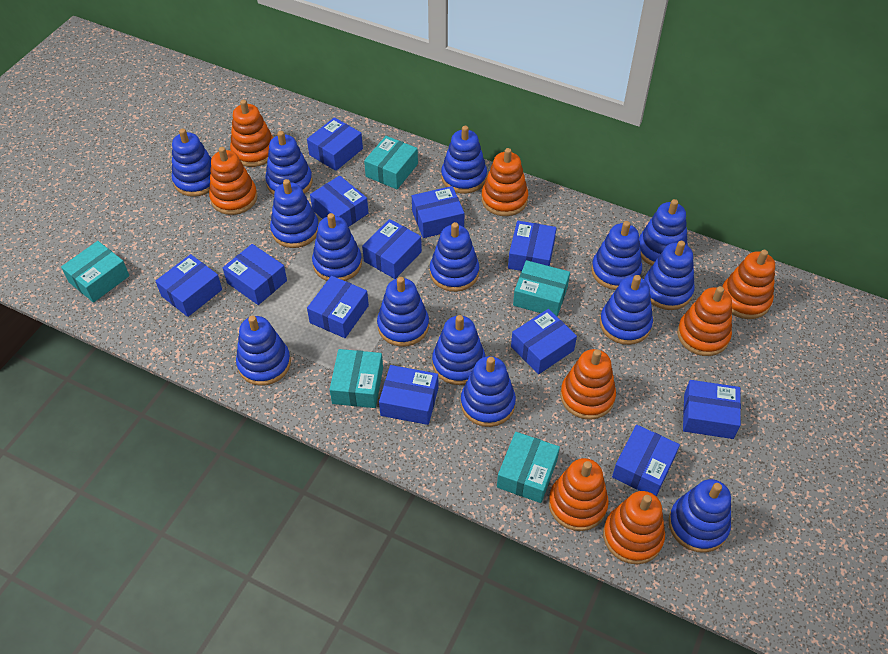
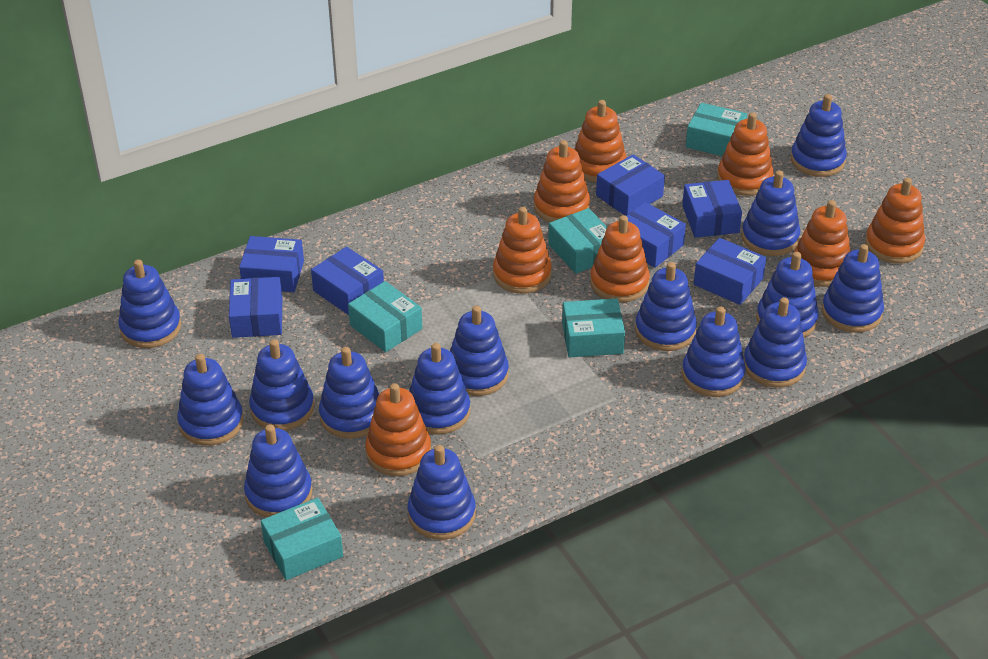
blue box: 12 -> 7

